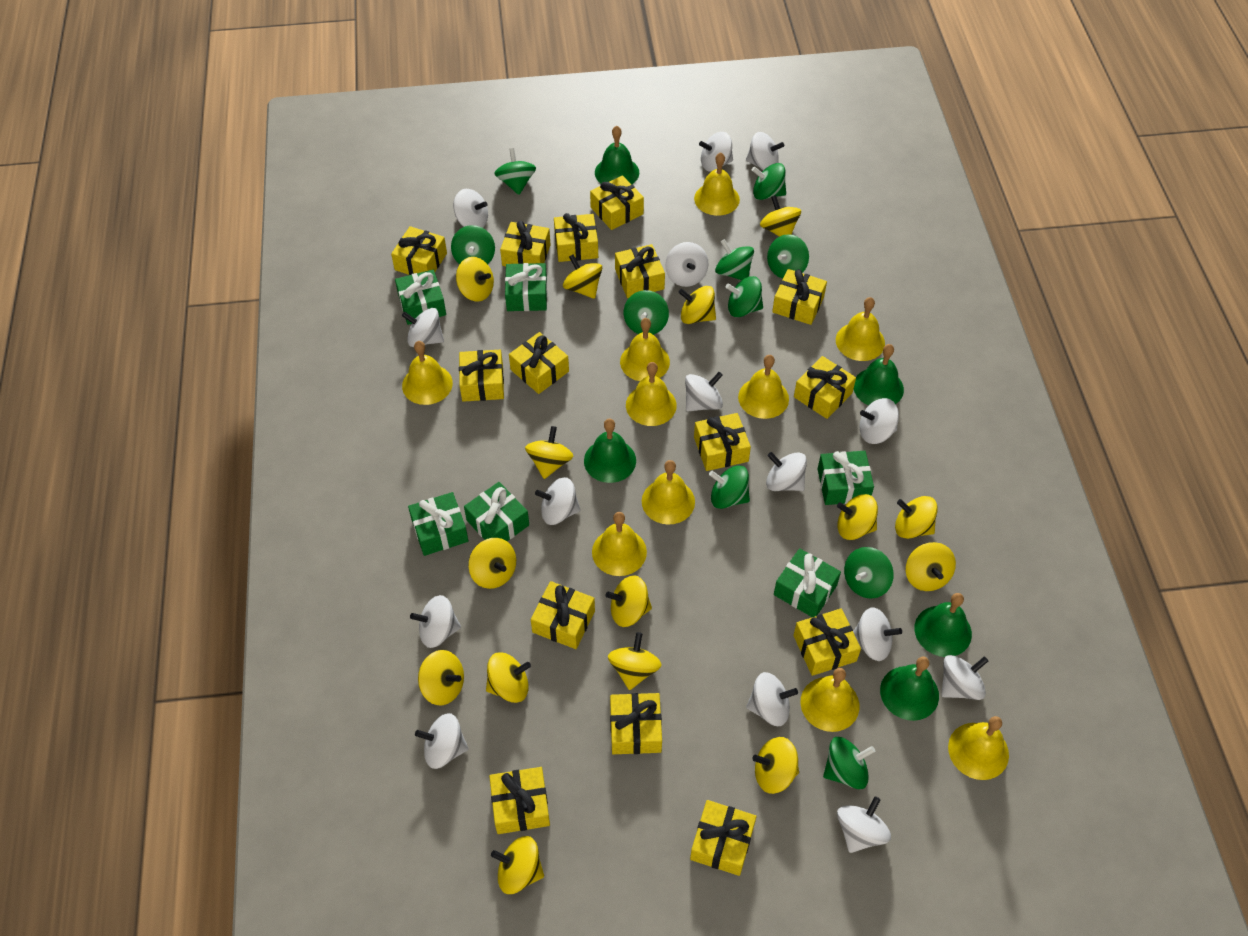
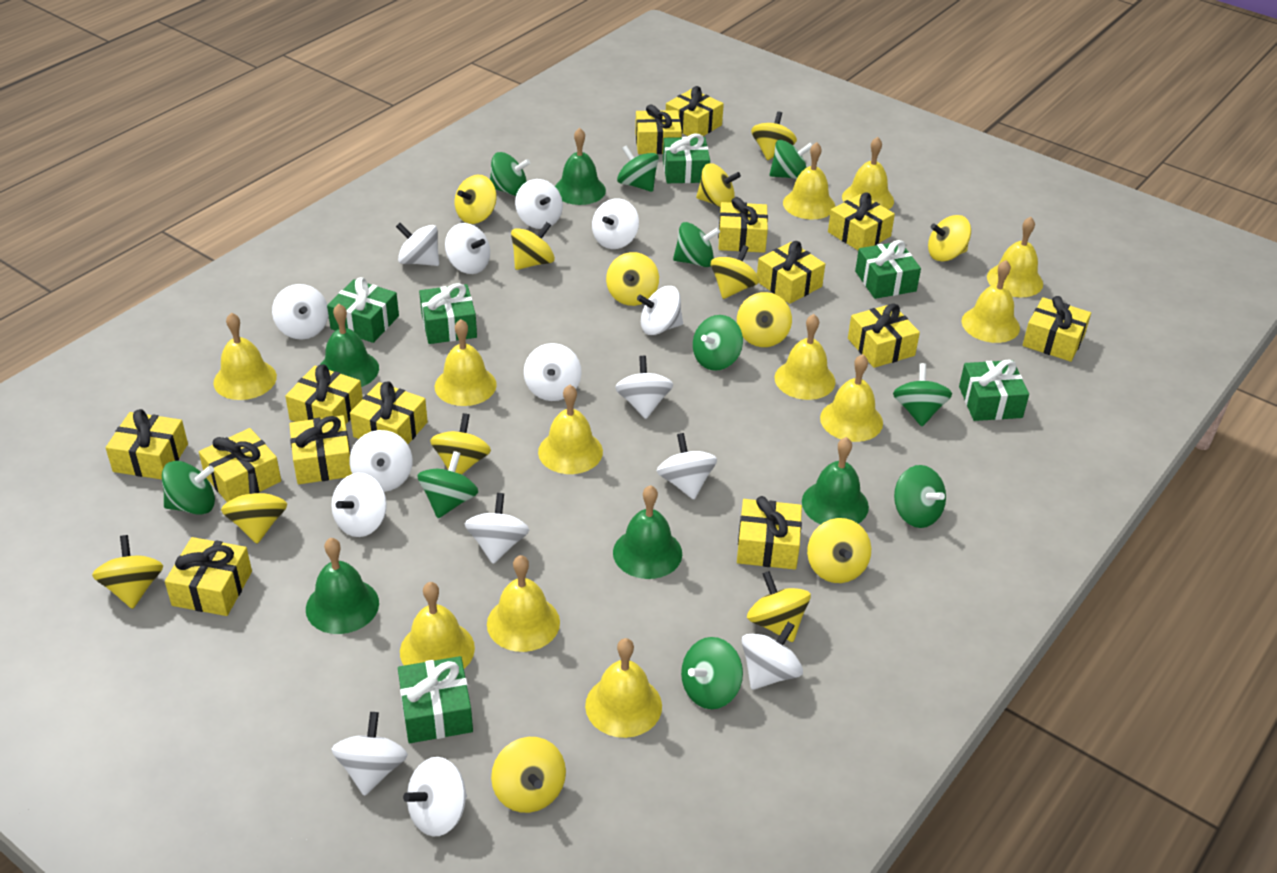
yellow bell: 10 -> 12
yellow gift: 15 -> 14
yellow spinning top: 15 -> 14

